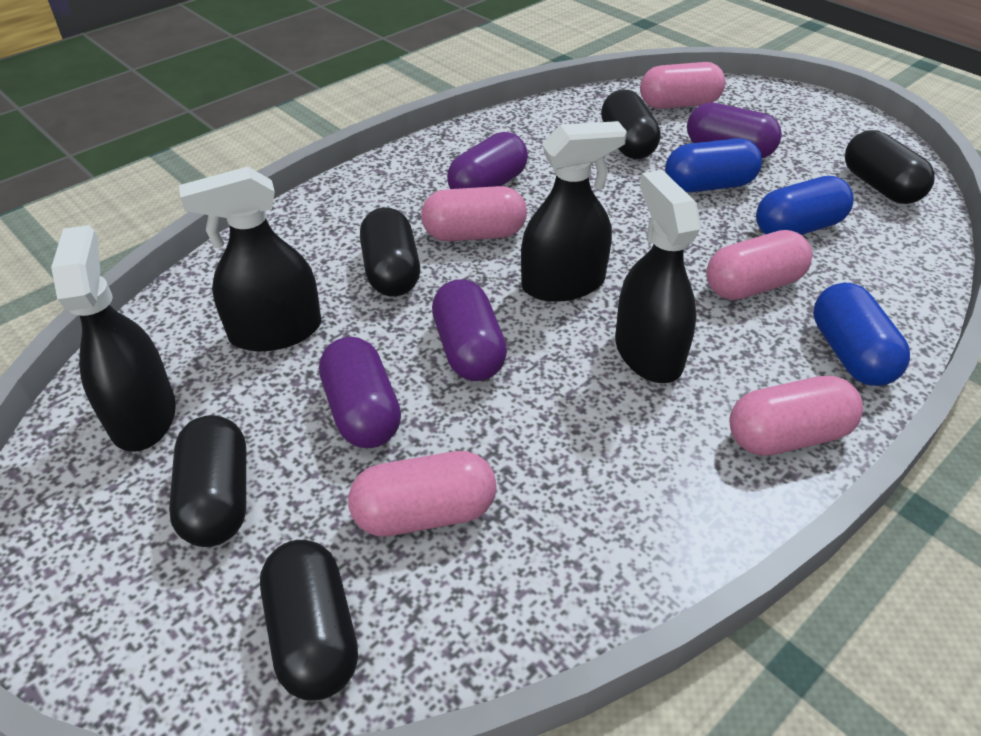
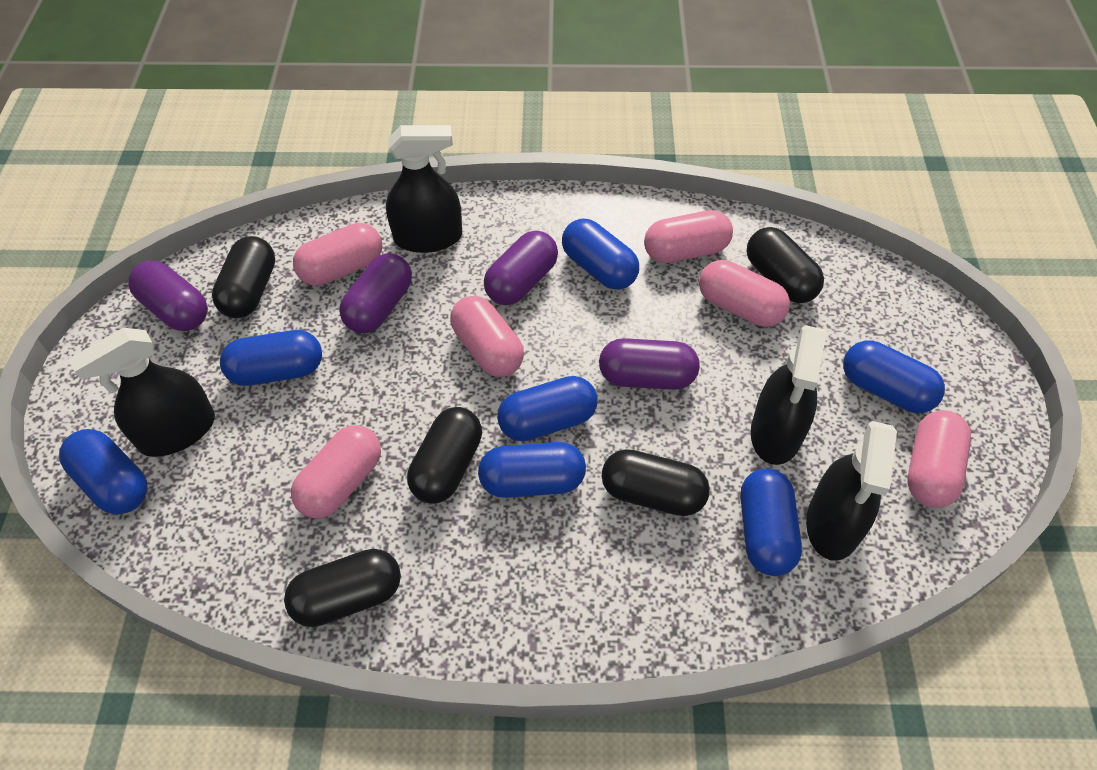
blue capsule: 3 -> 7
pink capsule: 5 -> 6

